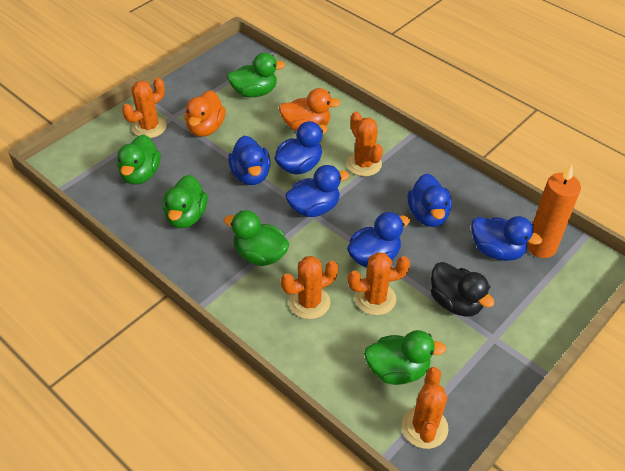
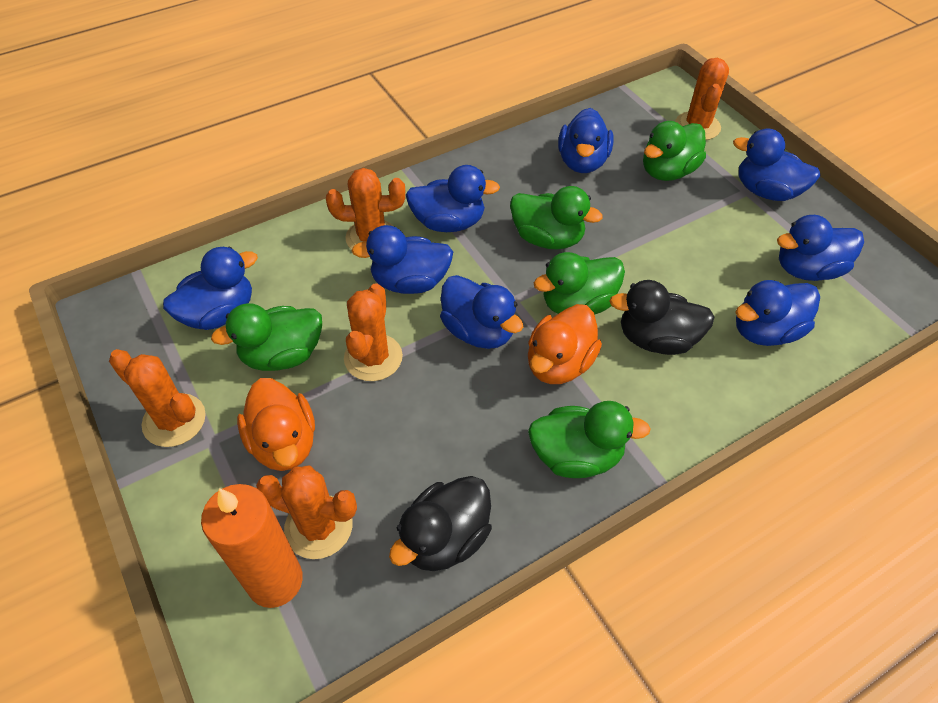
black duck: 1 -> 2
blue duck: 6 -> 8

